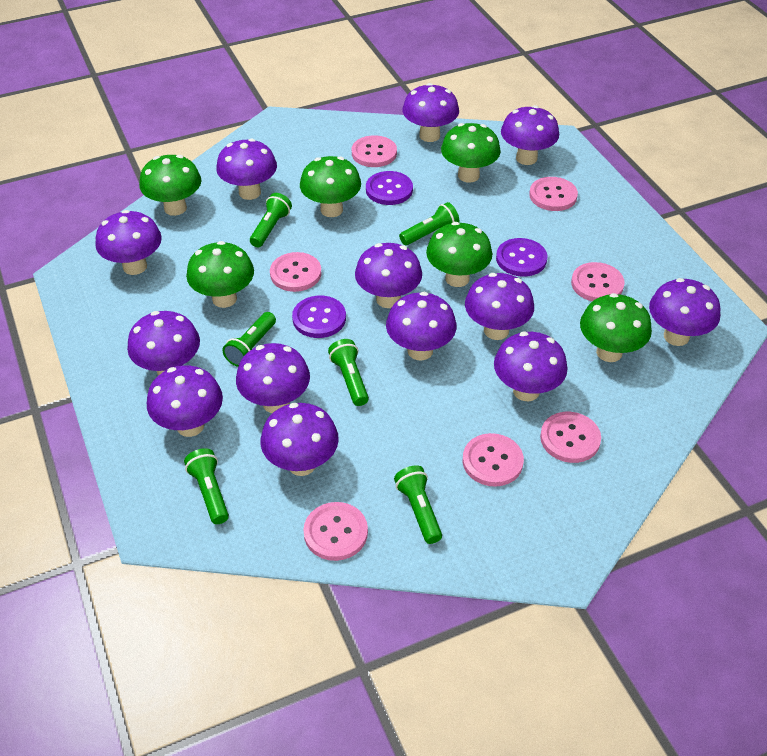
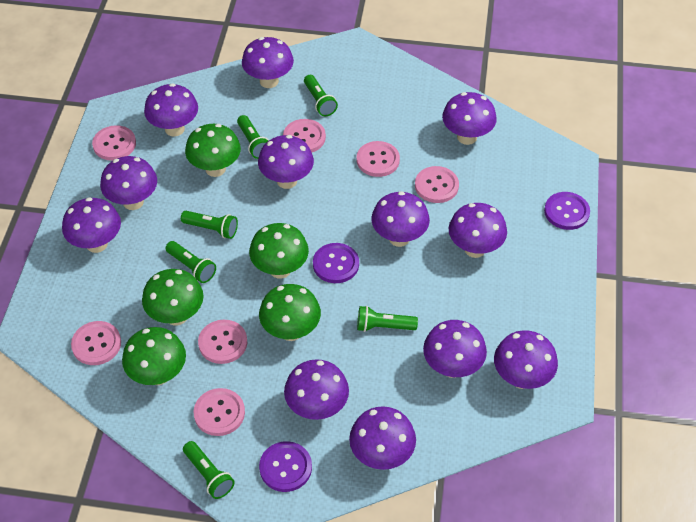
green mushroom: 6 -> 5
purple mushroom: 13 -> 12

